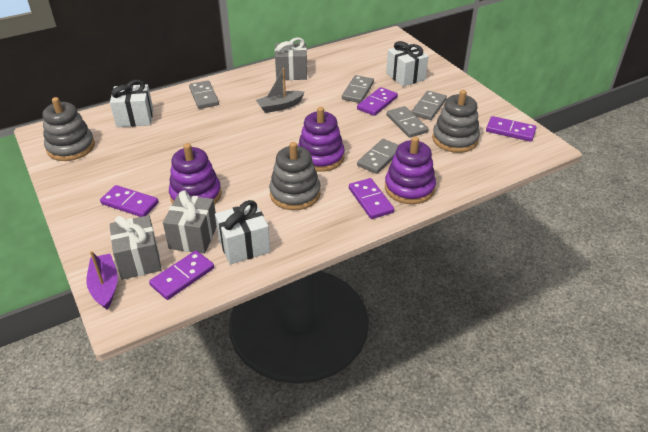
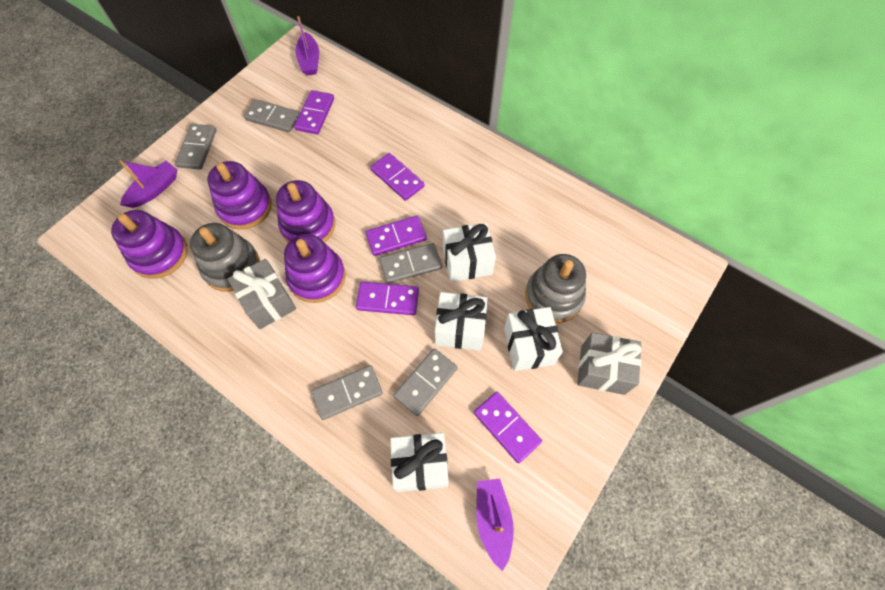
grey boat: 1 -> 0
grey gift: 3 -> 2
grey stacking toy: 3 -> 2
purple boat: 1 -> 3
purple stacking toy: 3 -> 4
white gift: 3 -> 4

